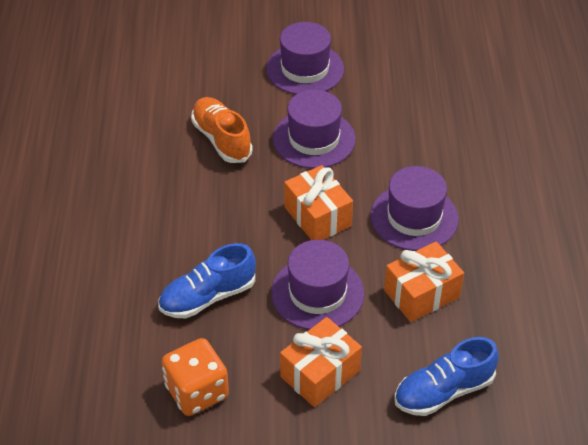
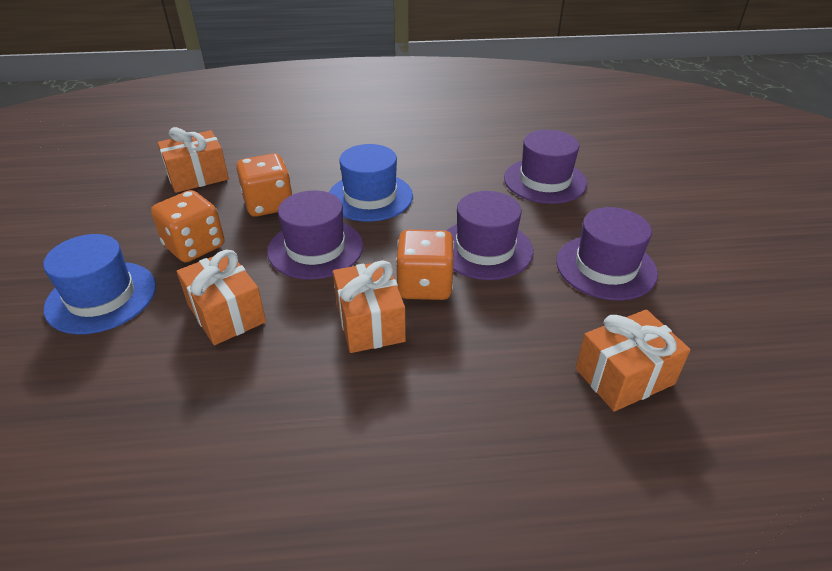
blue hat: 0 -> 2
blue shoe: 2 -> 0
orange dice: 1 -> 3
orange gift: 3 -> 4
orange shoe: 1 -> 0

